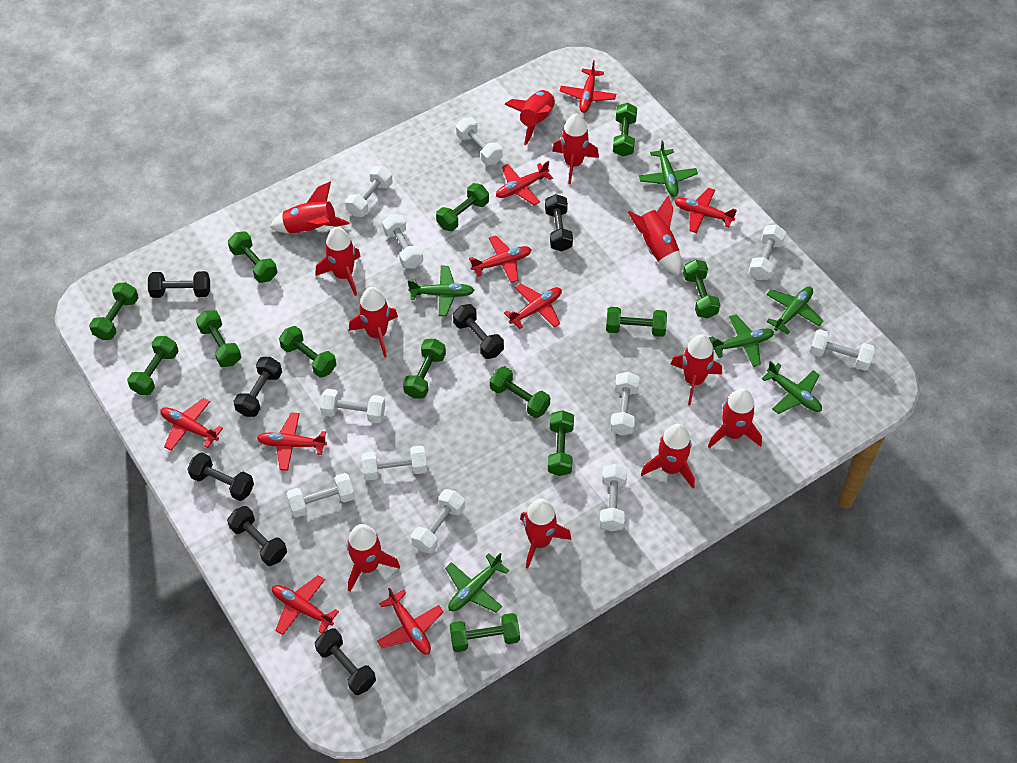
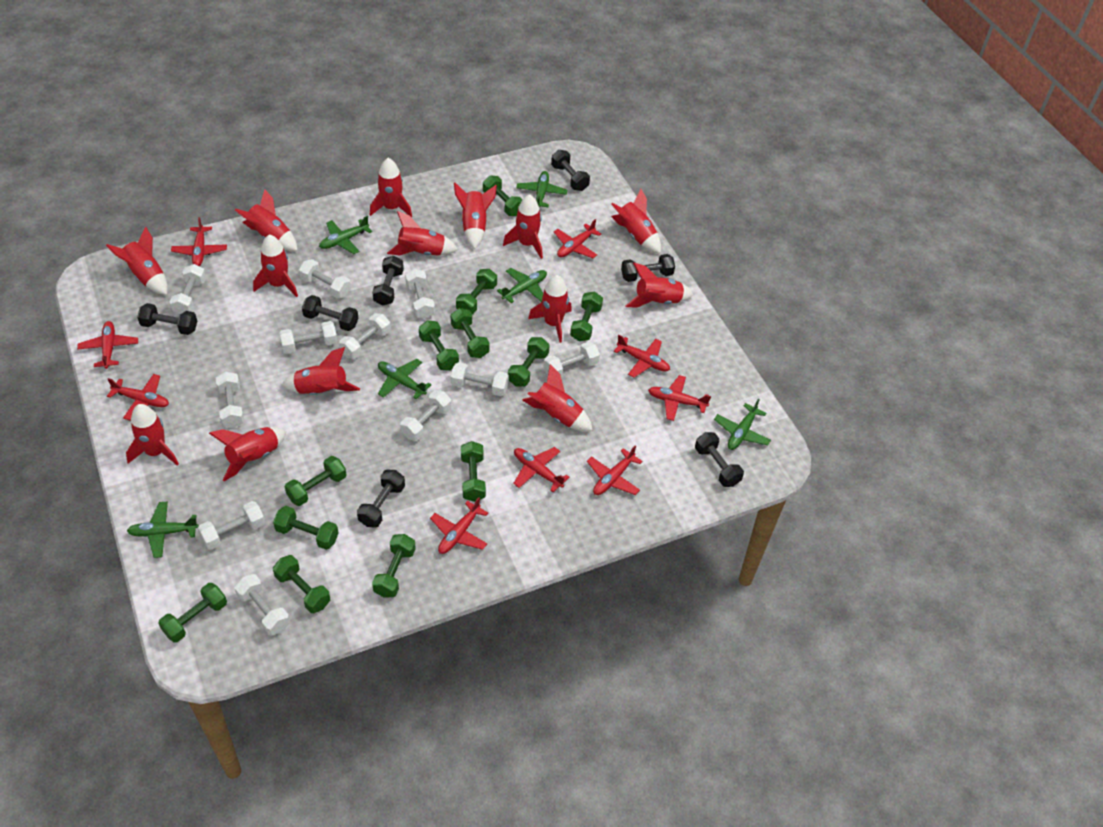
green dumbbell: 13 -> 12
red rocket: 11 -> 14

